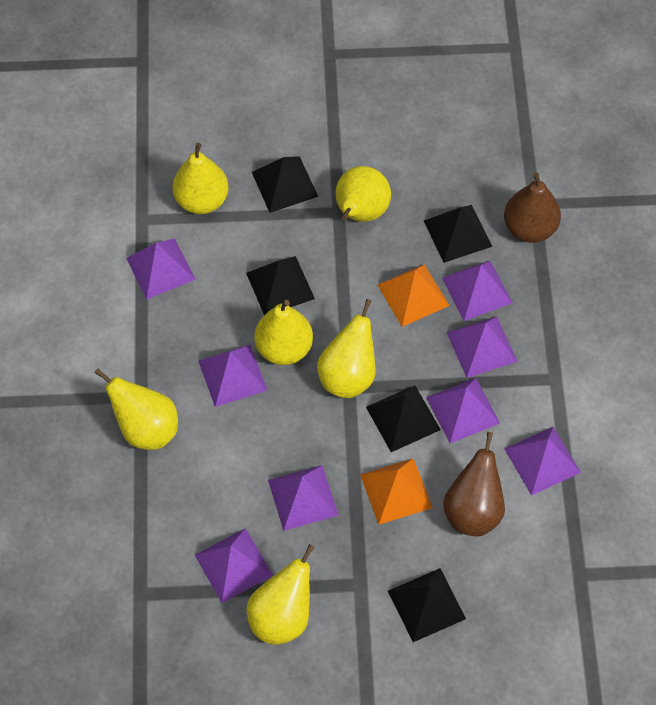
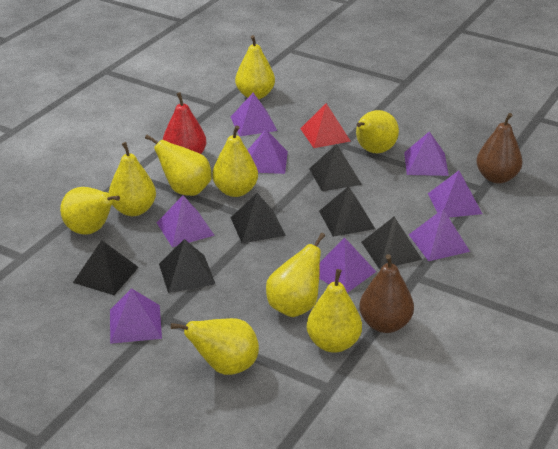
black pyramid: 5 -> 6
orange pyramid: 2 -> 0
red pear: 0 -> 1
red pyramid: 0 -> 1
yellow pear: 6 -> 9

